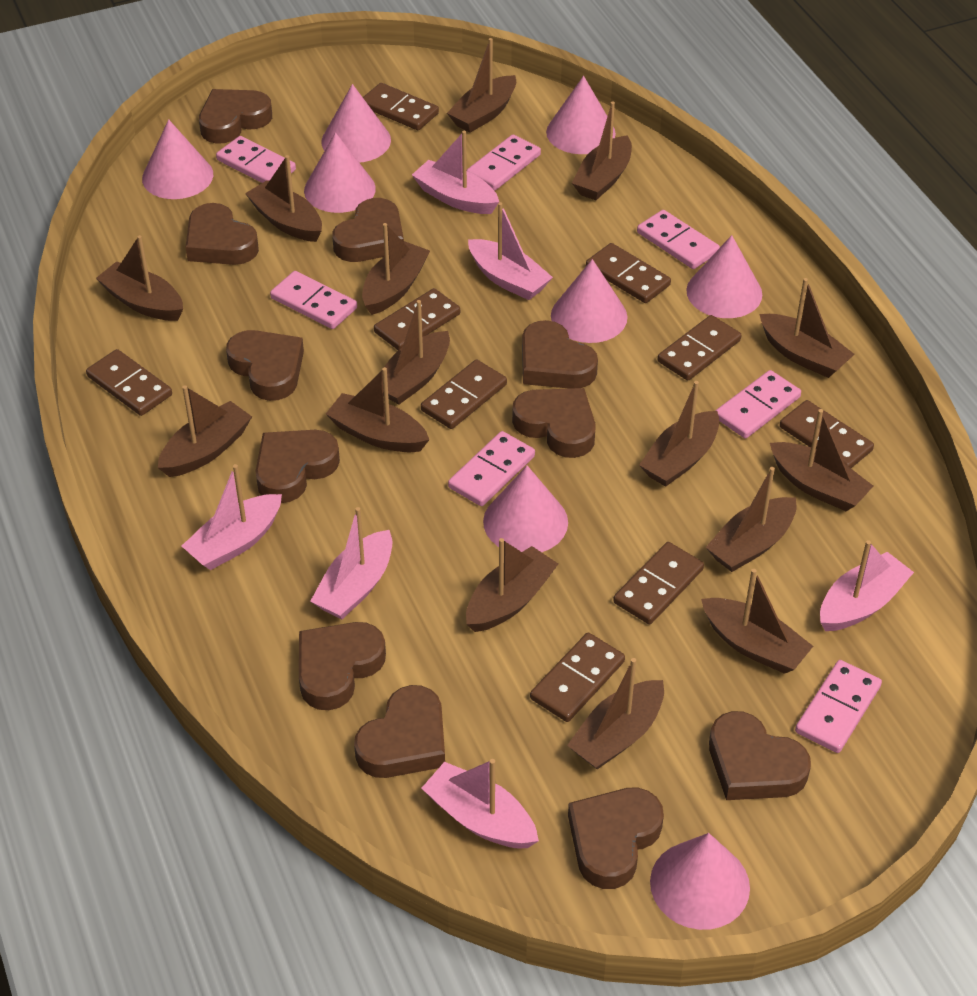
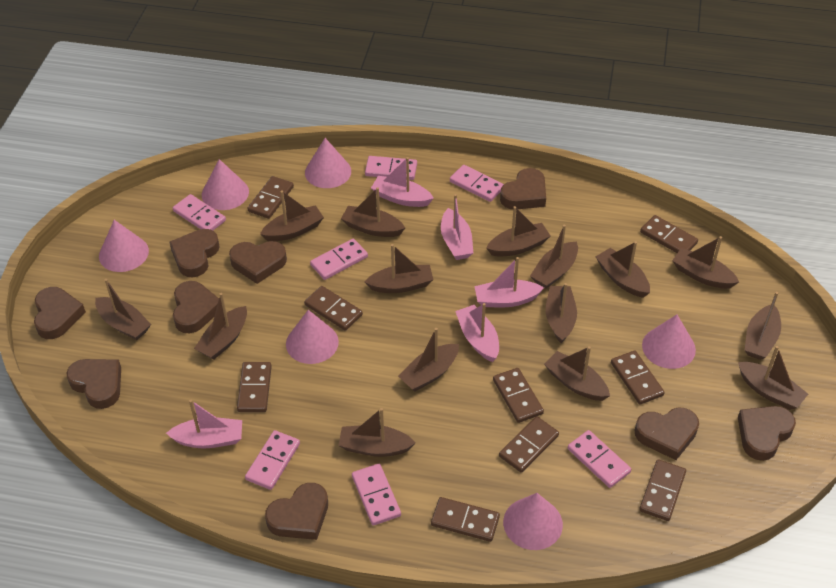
brown heart: 11 -> 9
pink boat: 6 -> 5
pink cone: 8 -> 6

